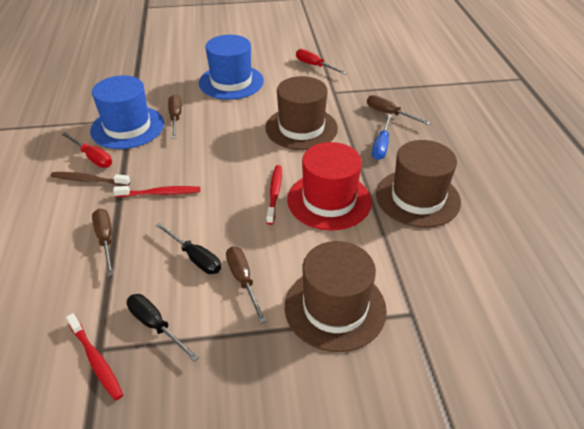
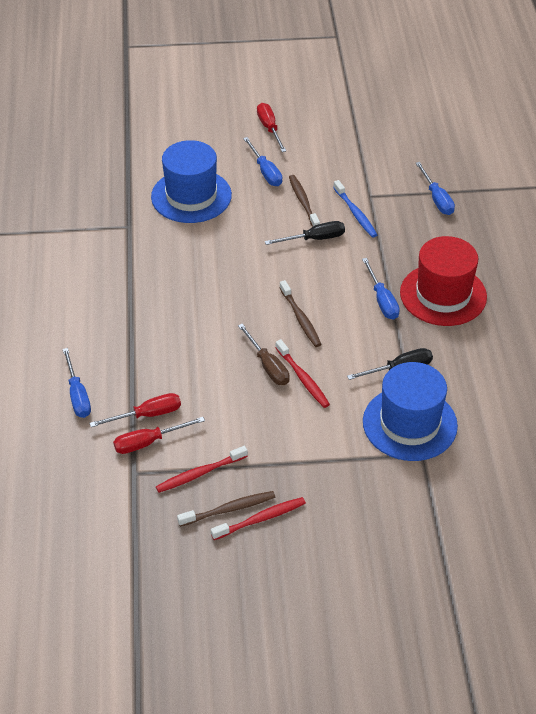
blue screwdriver: 1 -> 4
blue toothbrush: 0 -> 1
brown hat: 3 -> 0
brown screwdriver: 4 -> 1
brown toothbrush: 1 -> 3
red screwdriver: 2 -> 3

